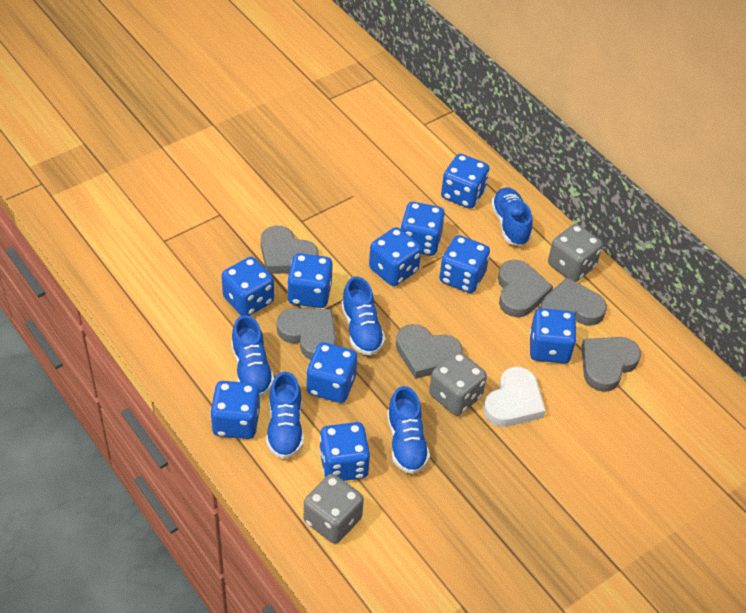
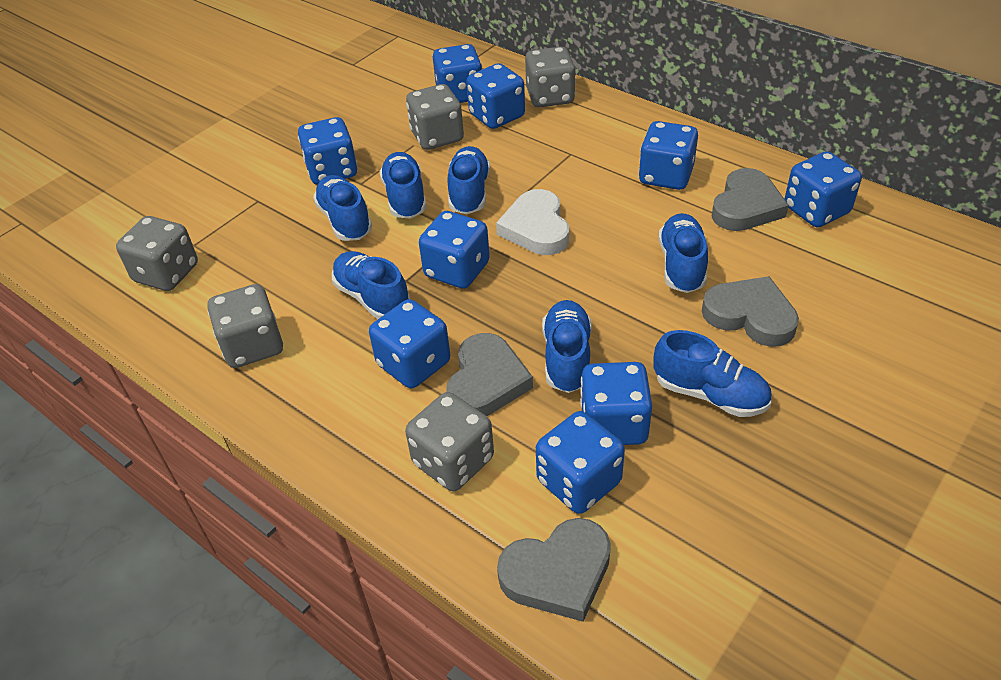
blue dice: 10 -> 9
blue shoe: 5 -> 7
grey dice: 3 -> 5
grey heart: 6 -> 4

